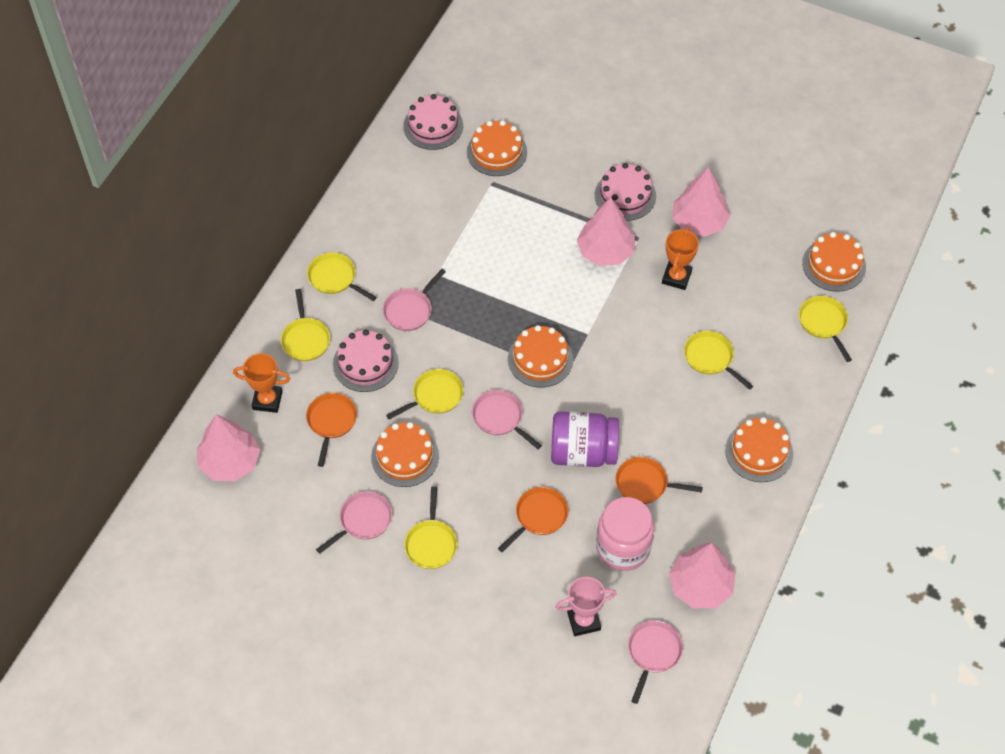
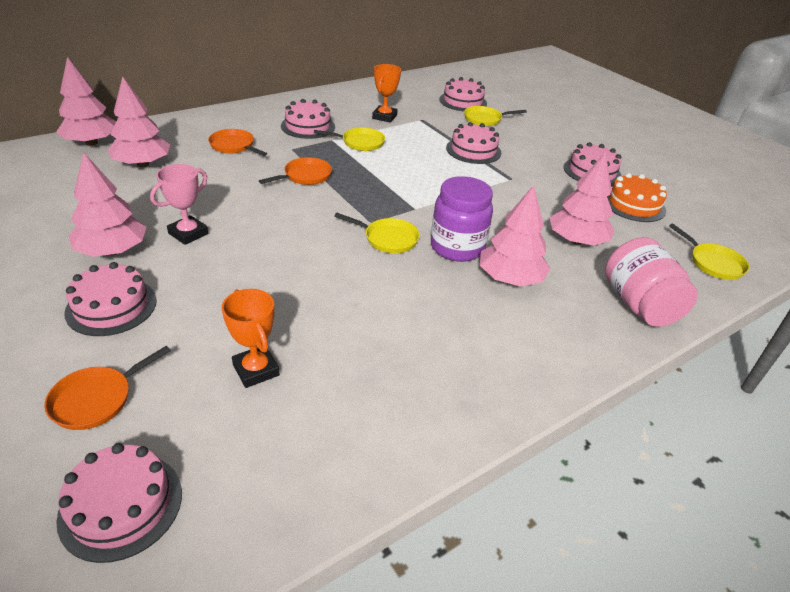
orange cake: 5 -> 1
pink cake: 3 -> 6
pink pan: 4 -> 0
pink tree: 4 -> 5
yellow pan: 6 -> 4

